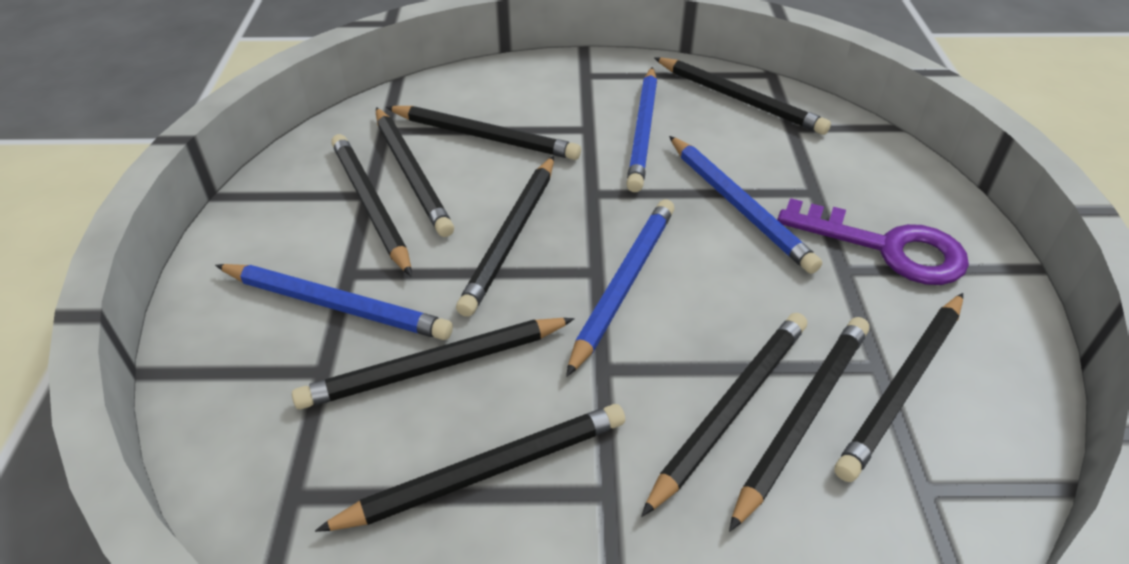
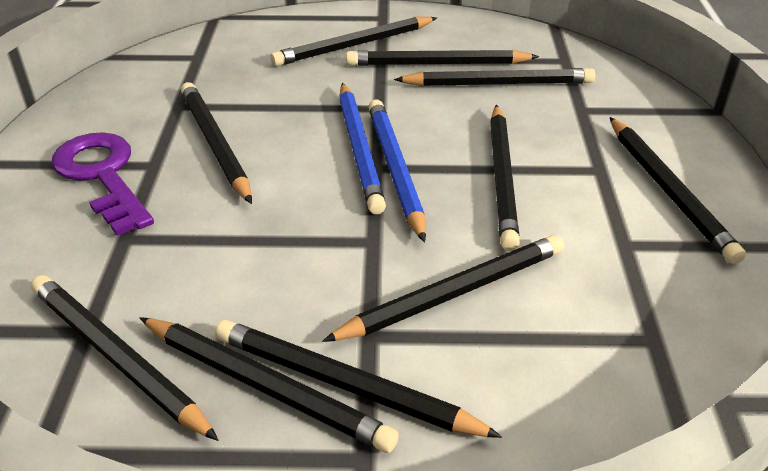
blue pencil: 4 -> 2

